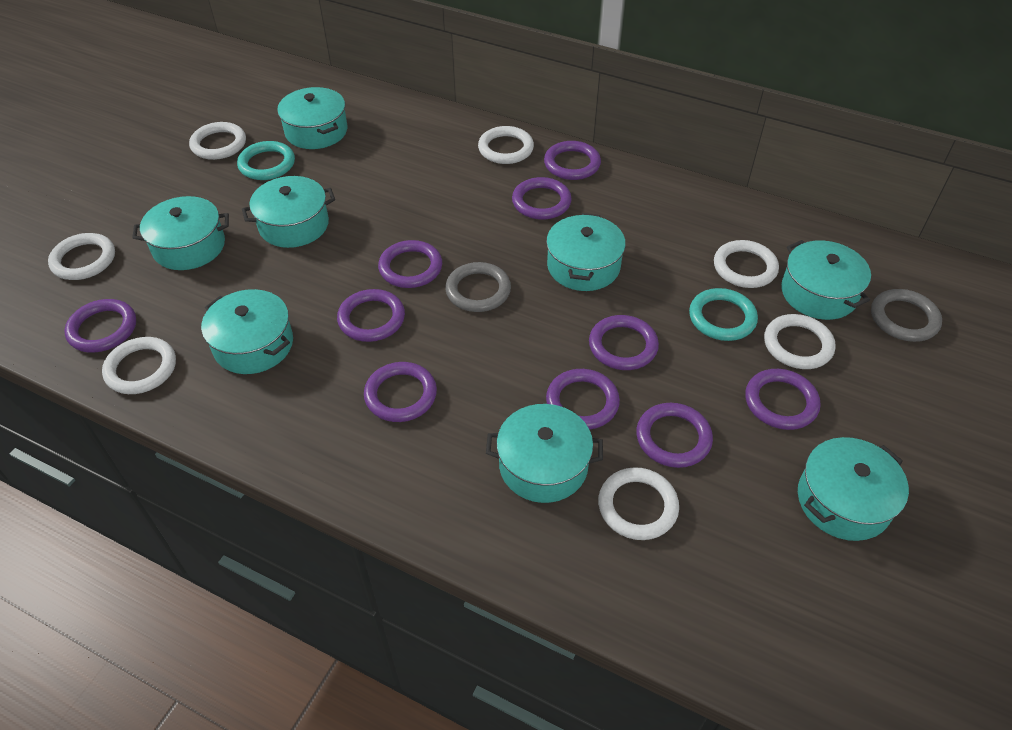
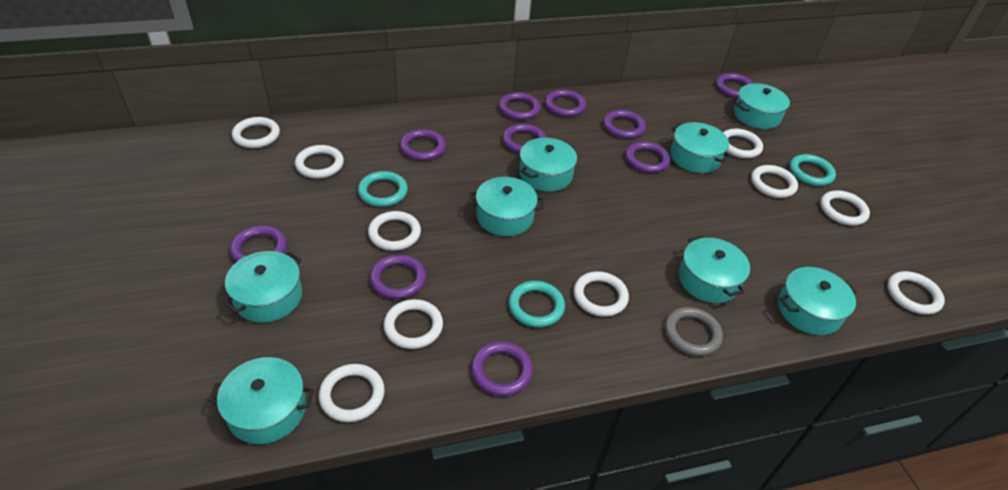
grey ring: 2 -> 1
turquoise ring: 2 -> 3
white ring: 7 -> 10

